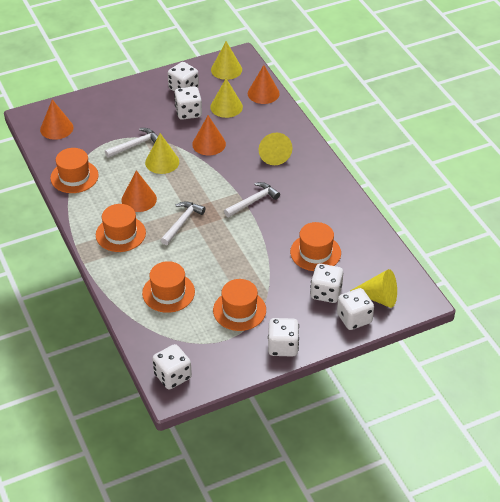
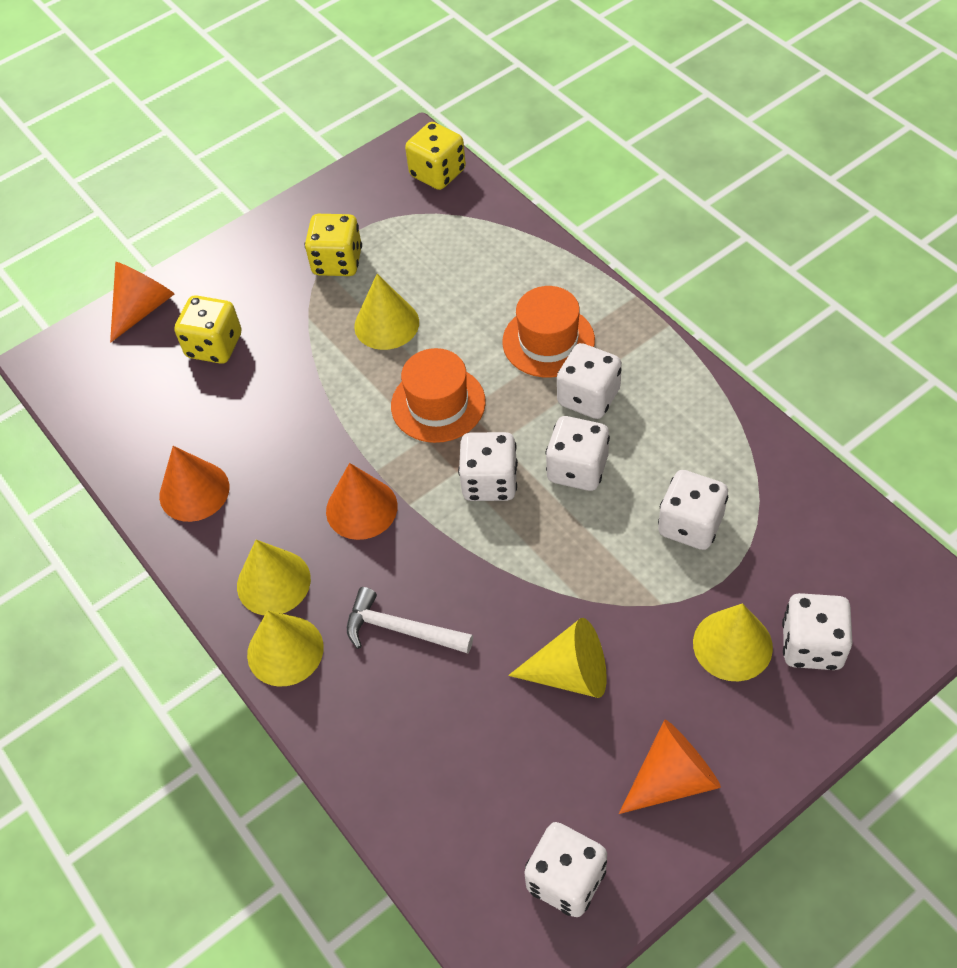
orange hat: 5 -> 2
white hammer: 3 -> 1
yellow dice: 0 -> 3

